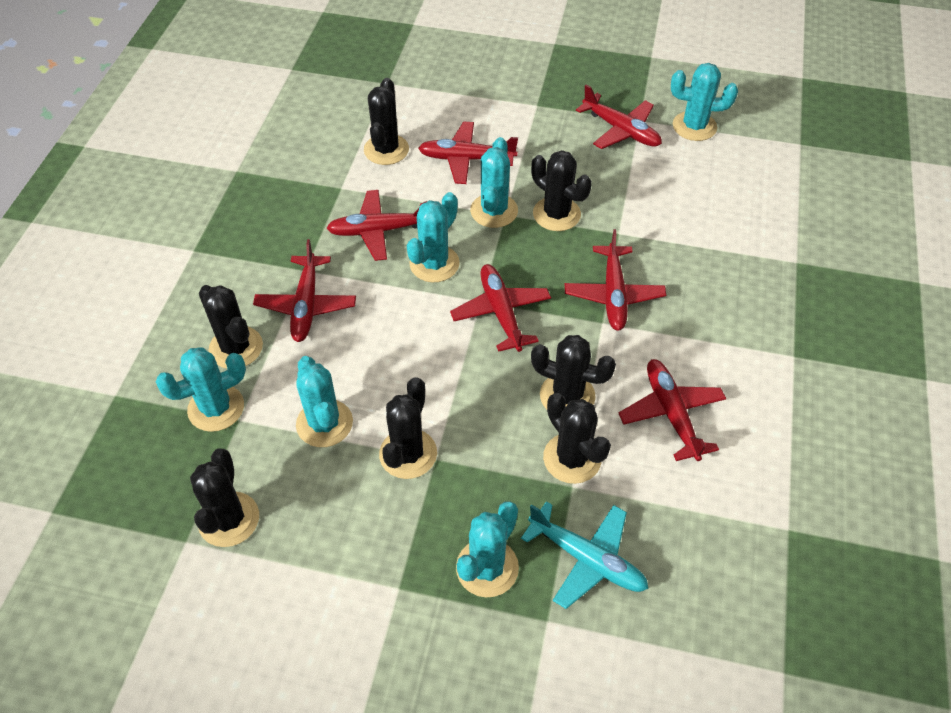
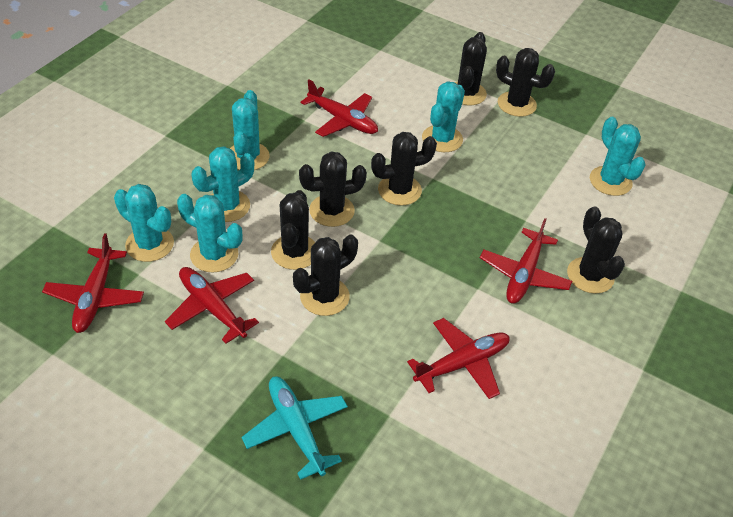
red plane: 7 -> 5

